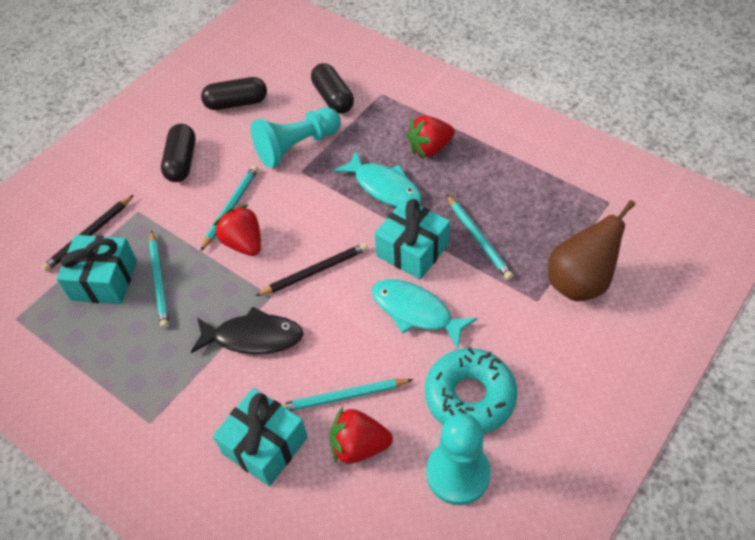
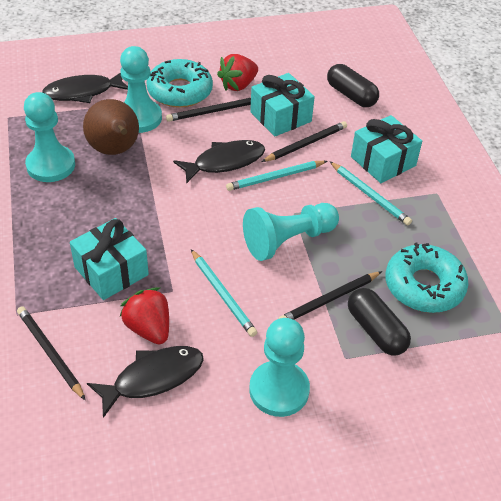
black capsule: 3 -> 2
black fish: 1 -> 3
black pencil: 2 -> 4
red strawberry: 3 -> 2
turquoise donut: 1 -> 2
turquoise fish: 2 -> 0
turquoise pawn: 2 -> 4
turquoise pencil: 4 -> 3

